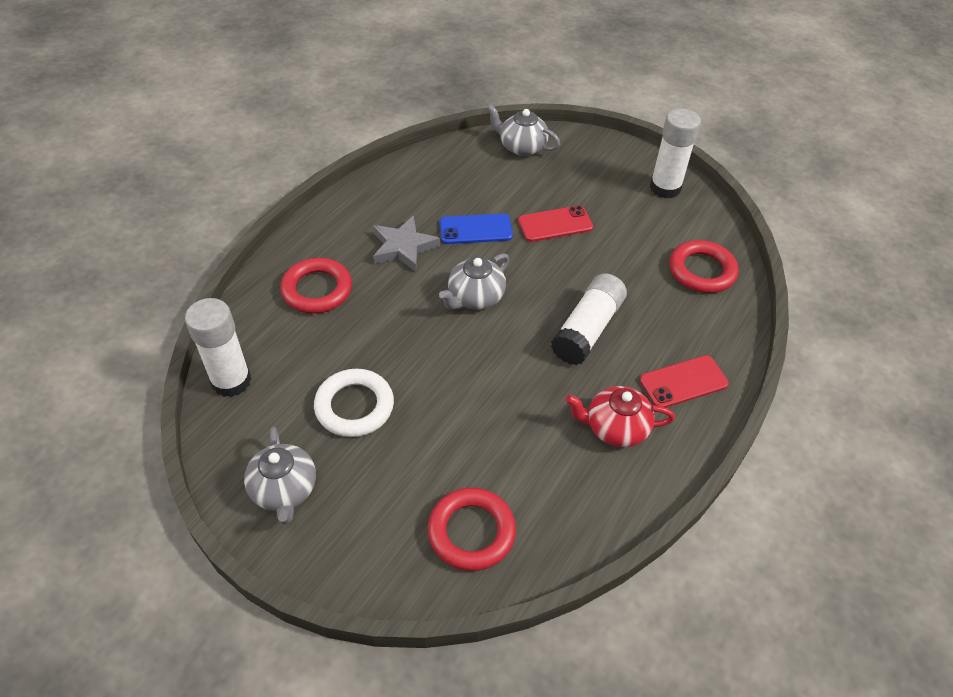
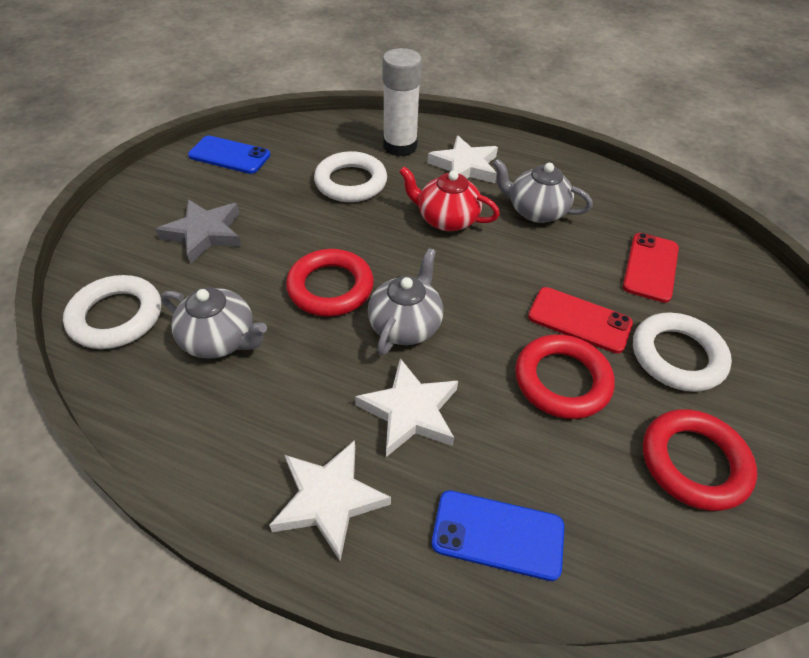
blue phone: 1 -> 2
white glue stick: 3 -> 1
white ring: 1 -> 3
white star: 0 -> 3

